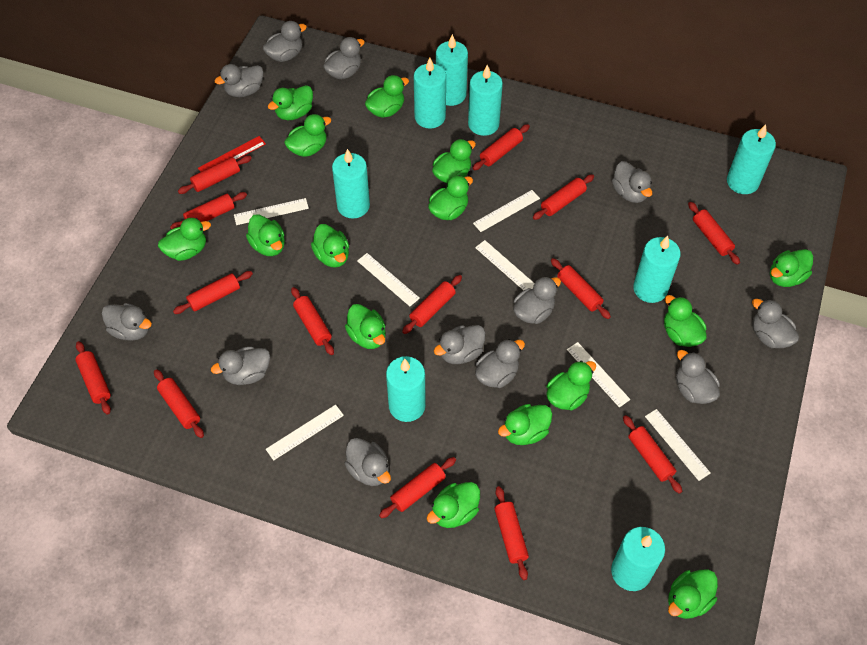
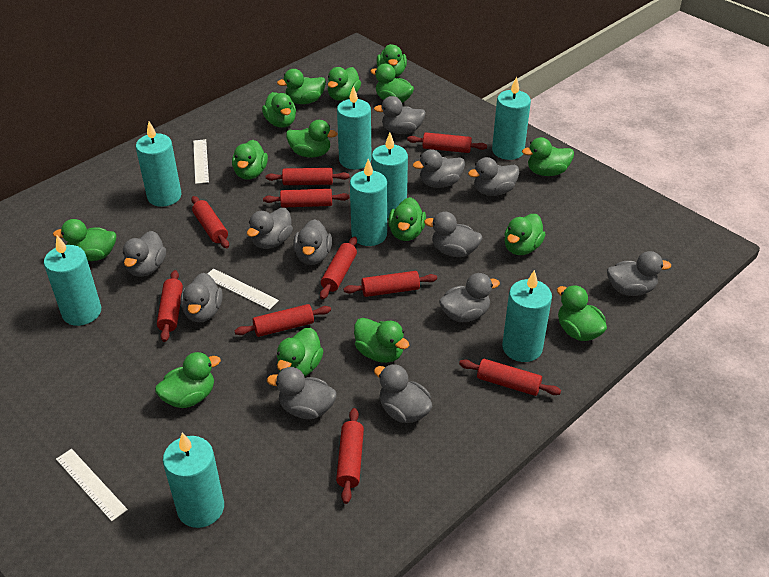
red rolling pin: 14 -> 10
red ruler: 1 -> 0
white ruler: 7 -> 3

